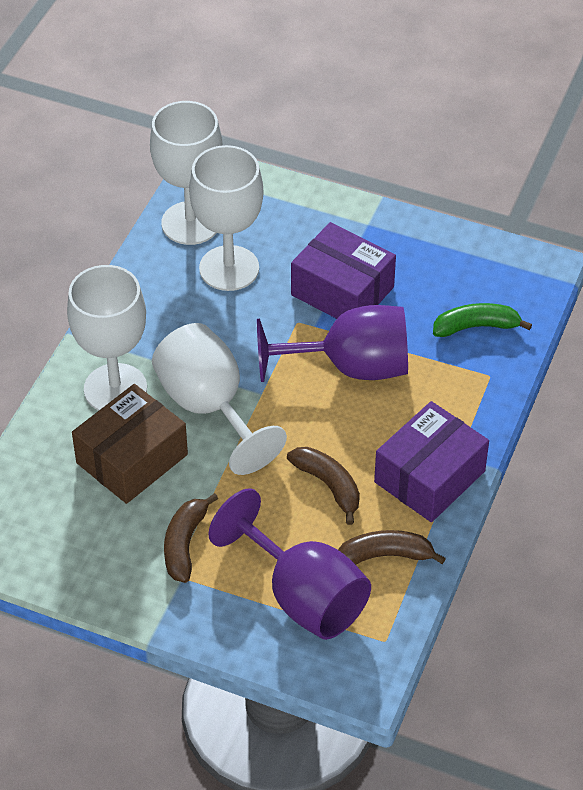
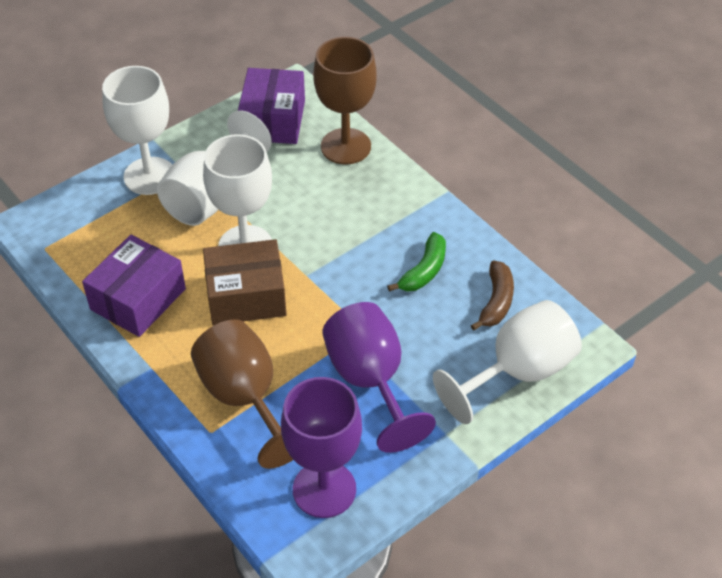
brown banana: 3 -> 1
brown goblet: 0 -> 2

